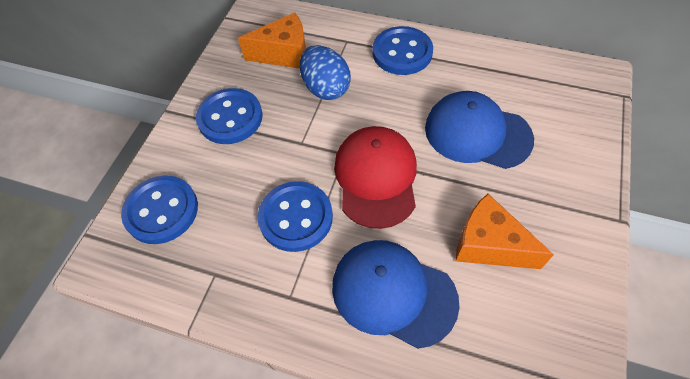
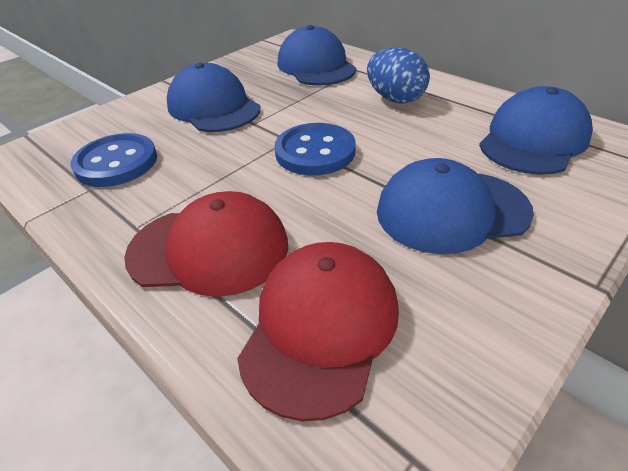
blue button: 4 -> 2
blue cap: 2 -> 4
orange cheese: 2 -> 0
red cap: 1 -> 2

